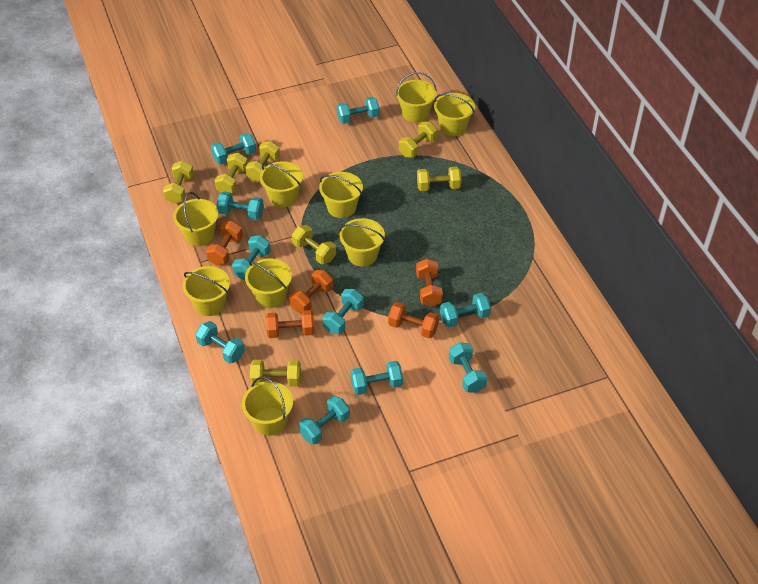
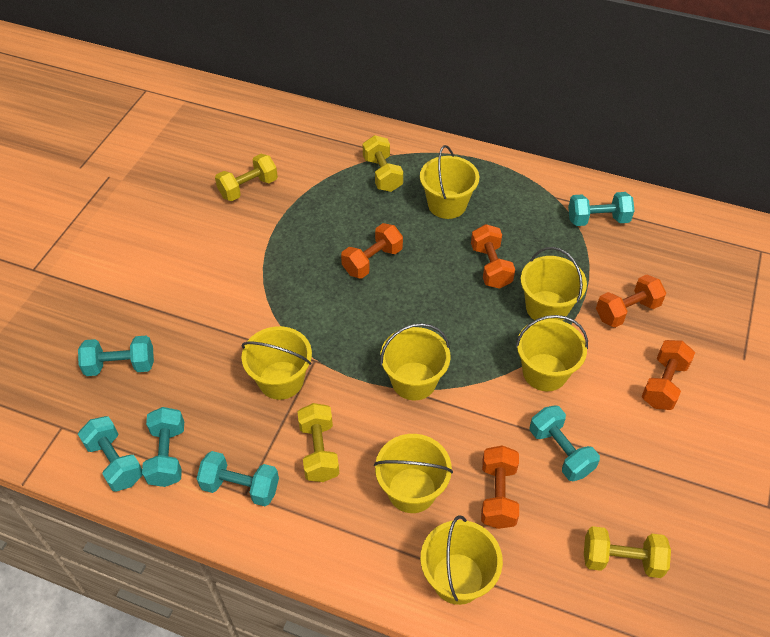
turquoise dumbbell: 10 -> 6
yellow bucket: 9 -> 7
yellow dumbbell: 7 -> 4

